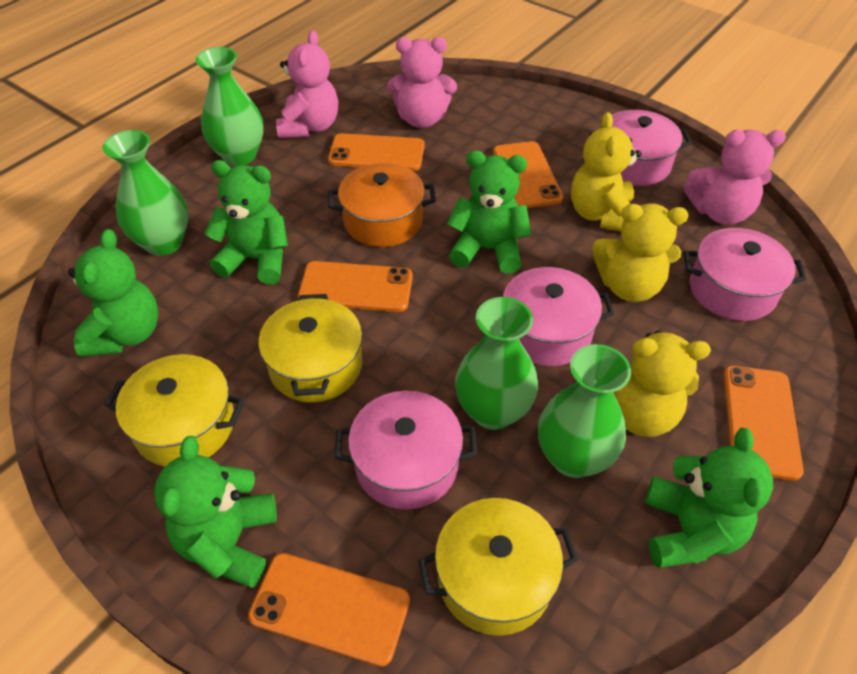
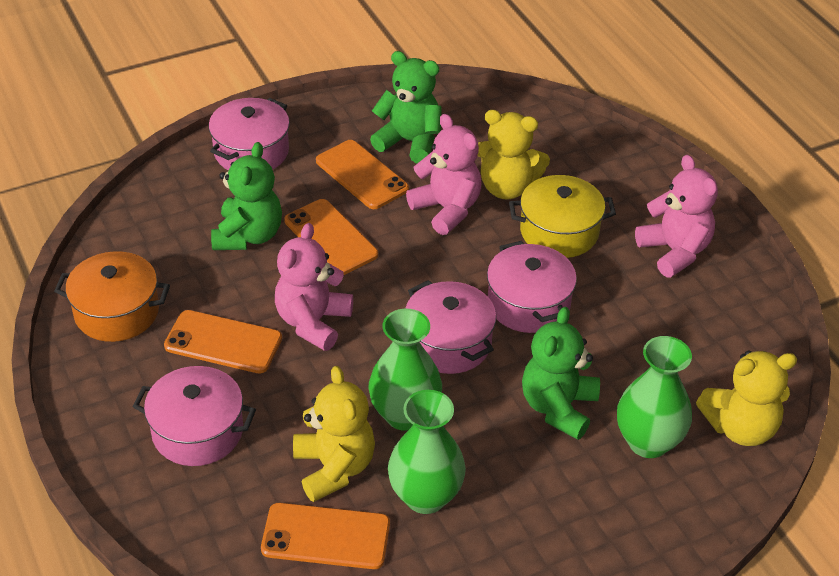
green teddy bear: 5 -> 3
green vase: 4 -> 3
orange phone: 5 -> 4
yellow pot: 3 -> 1

